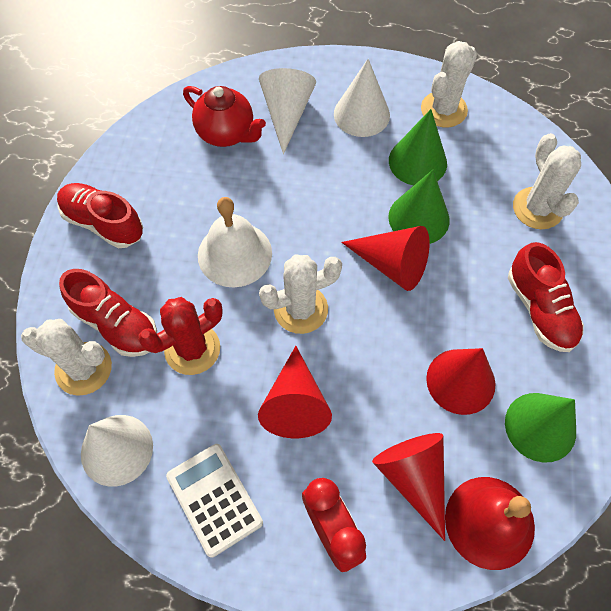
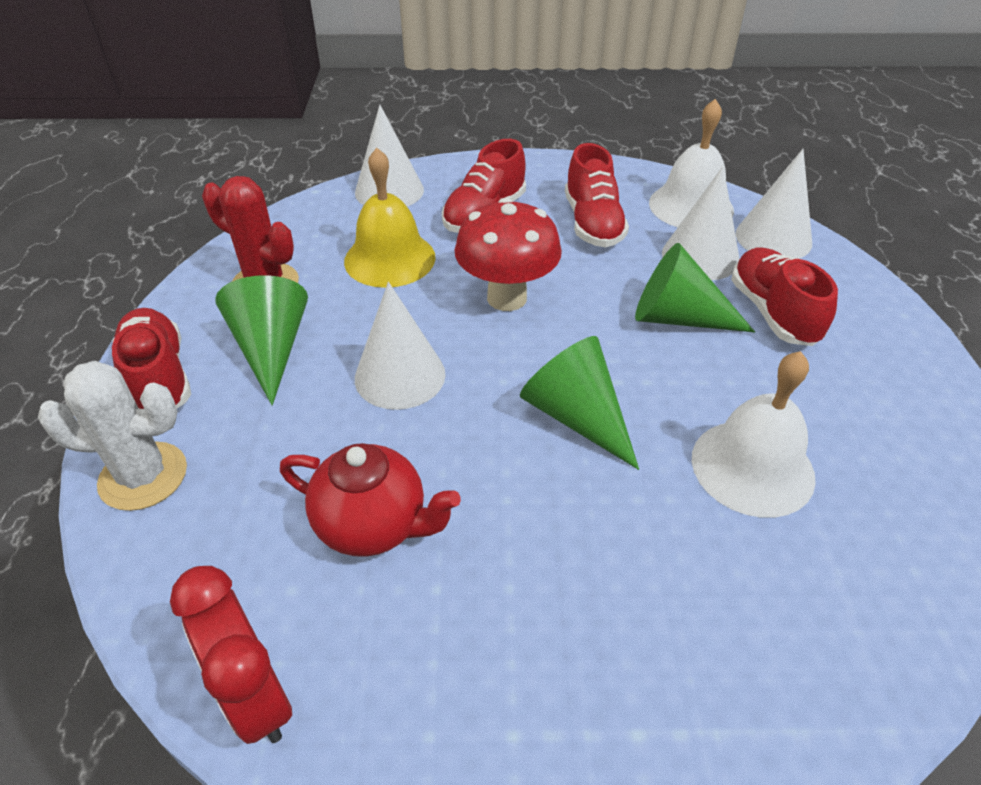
red bell: 1 -> 0
red cone: 4 -> 0
red mushroom: 0 -> 1
red shoe: 3 -> 4
white bell: 1 -> 2
white cactus: 4 -> 1
white calculator: 1 -> 0
white cone: 3 -> 4
yellow bell: 0 -> 1

